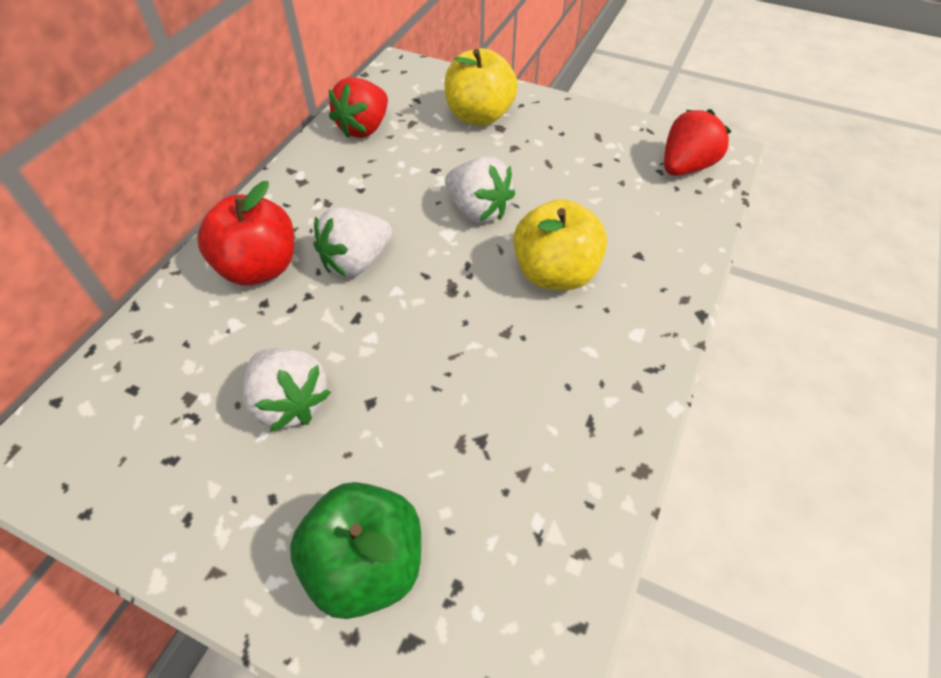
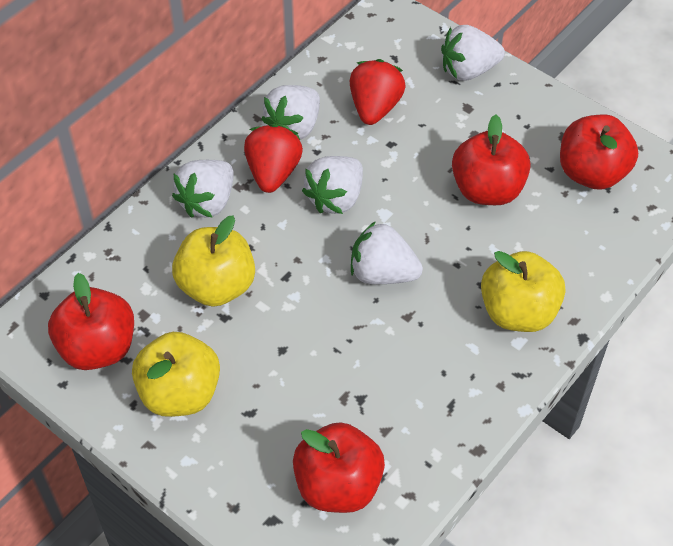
green apple: 1 -> 0
red apple: 1 -> 4
white strawberry: 3 -> 5
yellow apple: 2 -> 3

